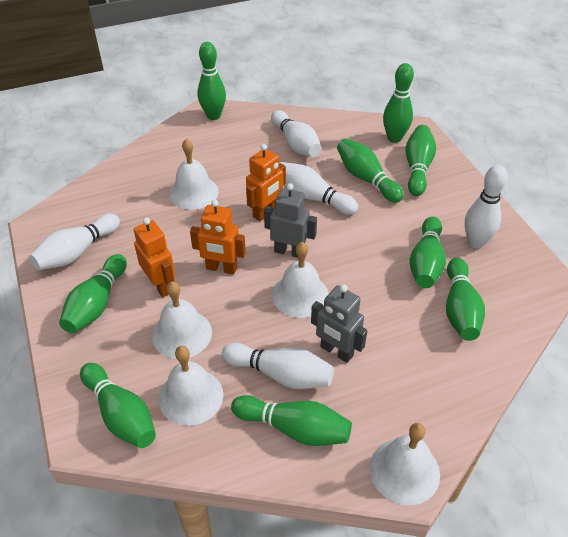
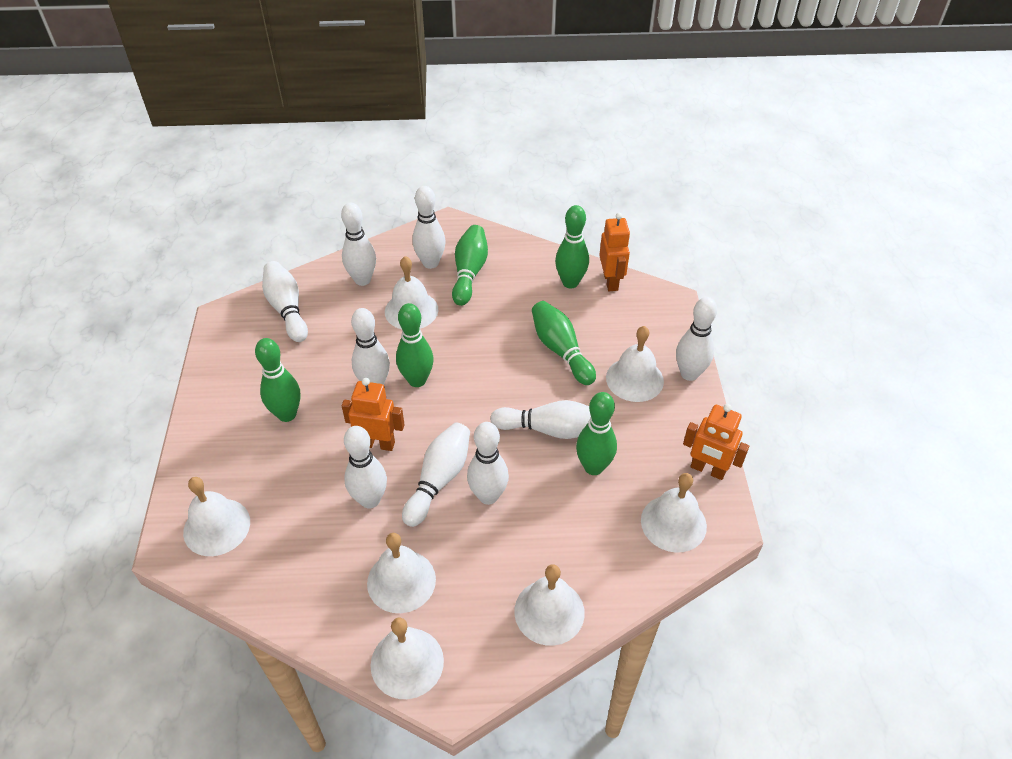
green bowling pin: 9 -> 6
grey robot: 2 -> 0
white bell: 5 -> 7
white bowling pin: 5 -> 9

